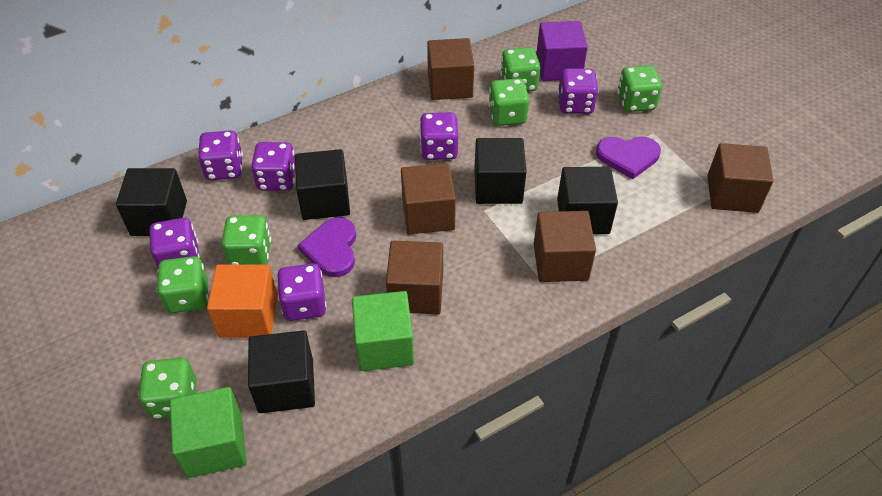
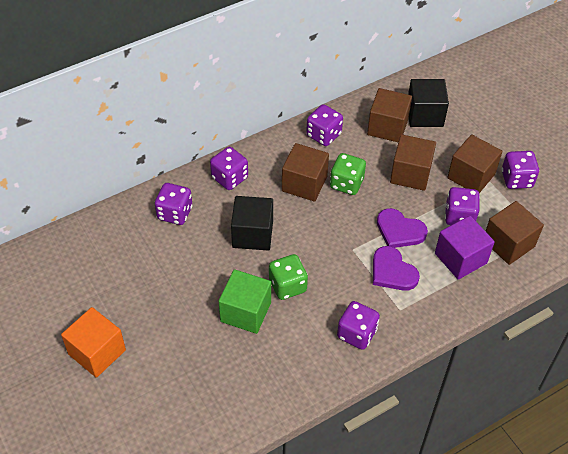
black cube: 5 -> 2
green cube: 2 -> 1
green dice: 6 -> 2

